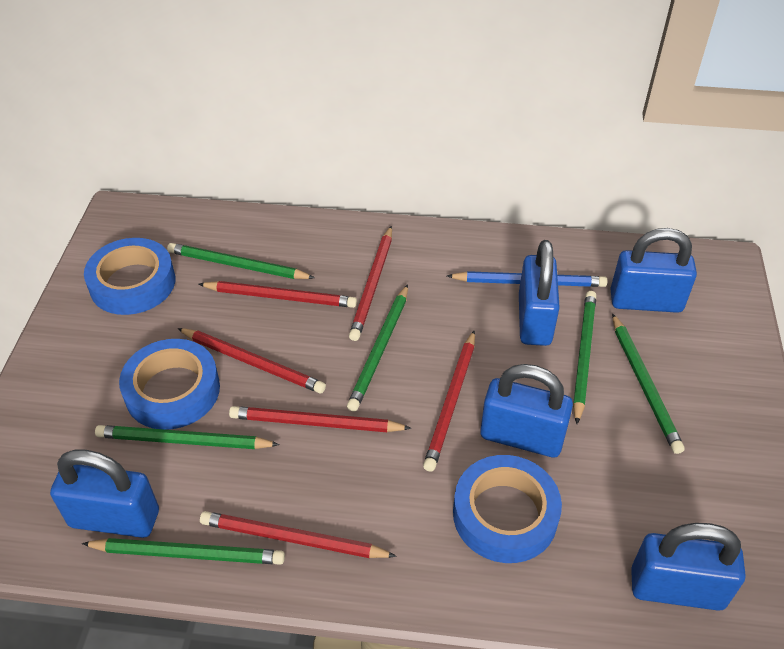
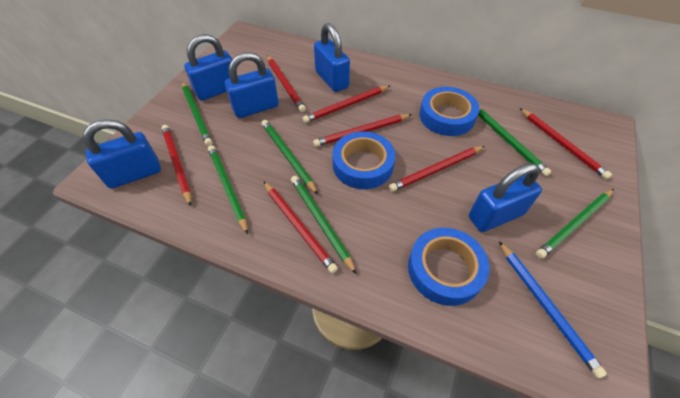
red pencil: 6 -> 7

